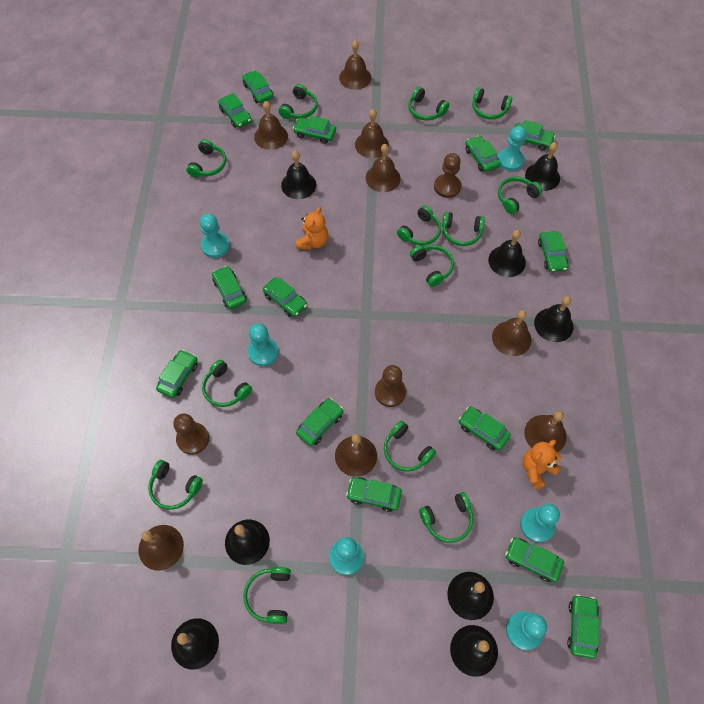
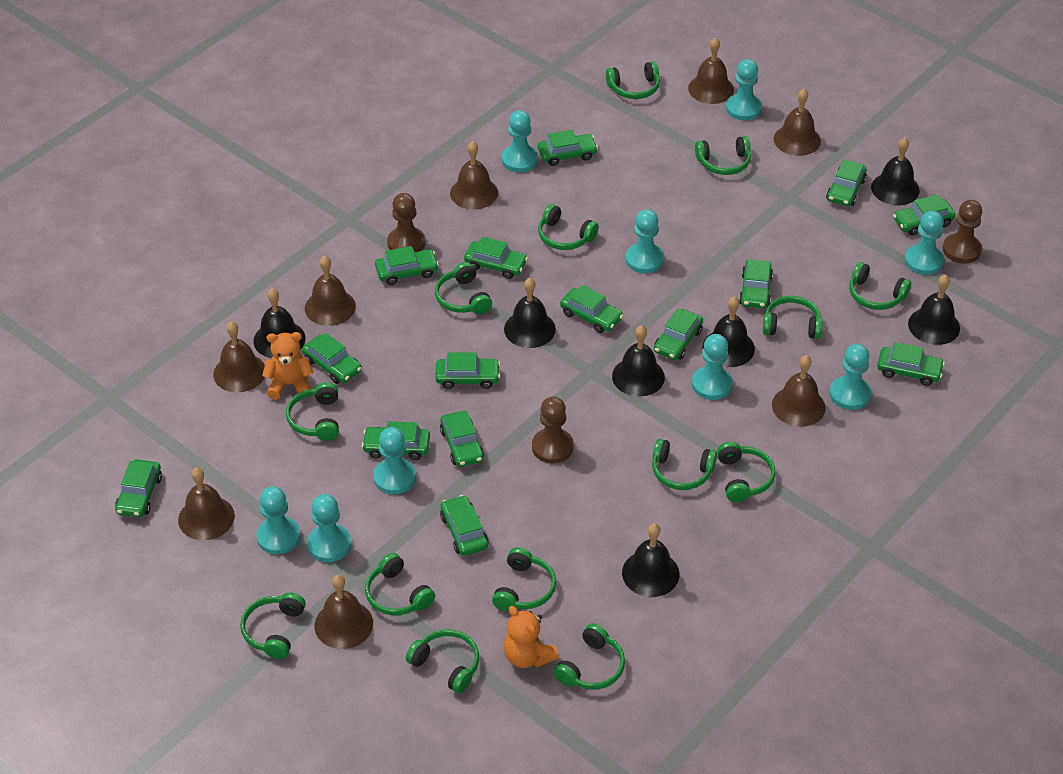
black bell: 8 -> 7
green car: 14 -> 15
green headphones: 13 -> 14
turquoise pawn: 6 -> 9

